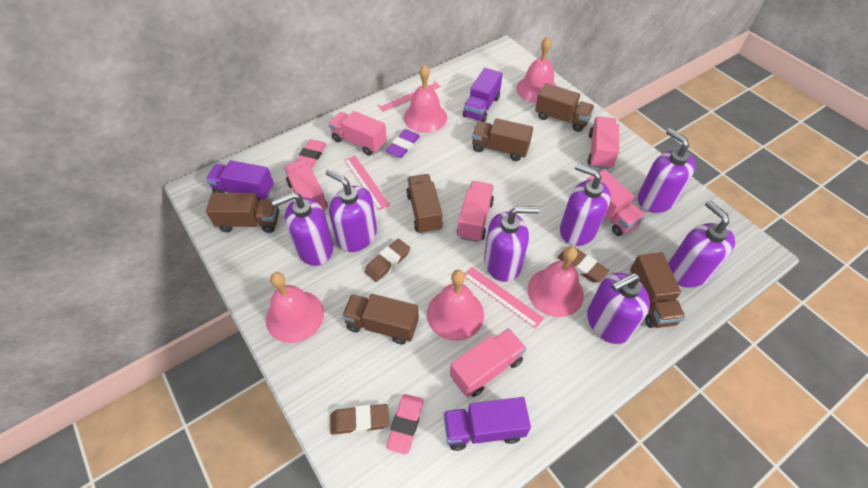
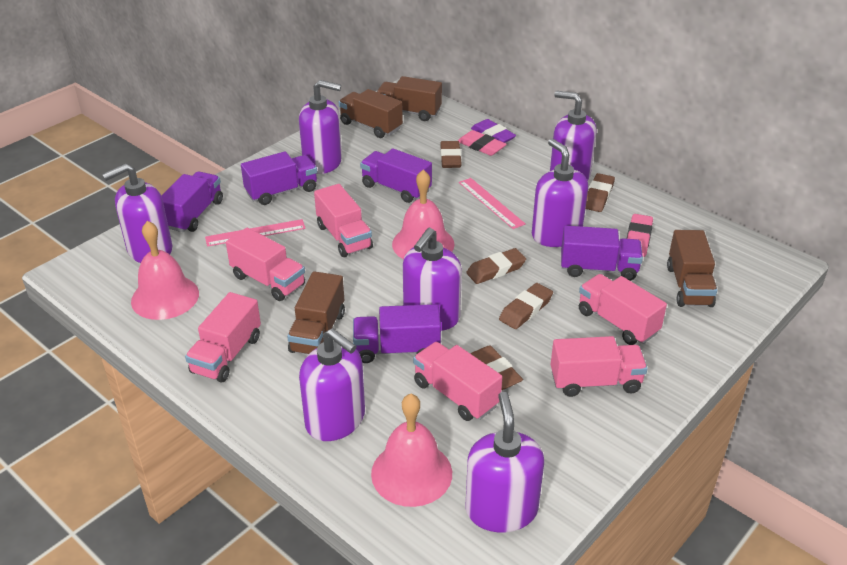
brown eraser: 3 -> 5
brown truck: 6 -> 4
pink bell: 5 -> 3
pink ruler: 3 -> 2
purple truck: 3 -> 5

